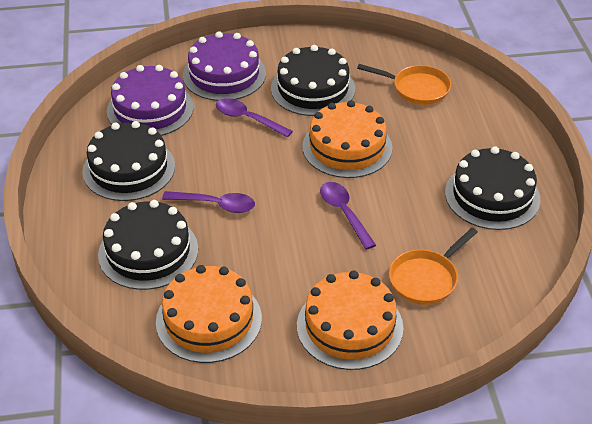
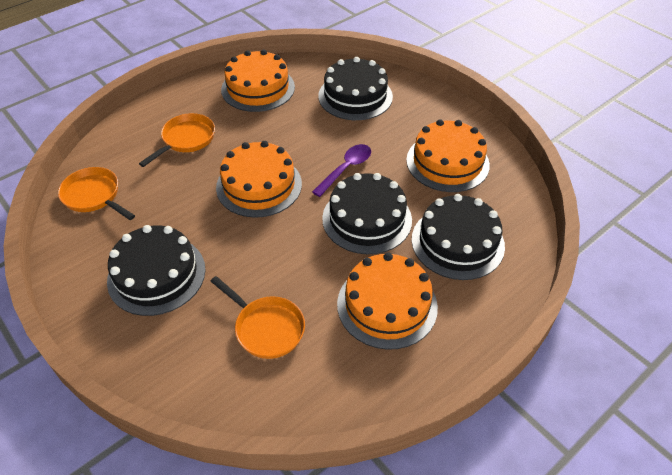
orange cake: 3 -> 4
orange pan: 2 -> 3
purple cake: 2 -> 0
purple spoon: 3 -> 1

